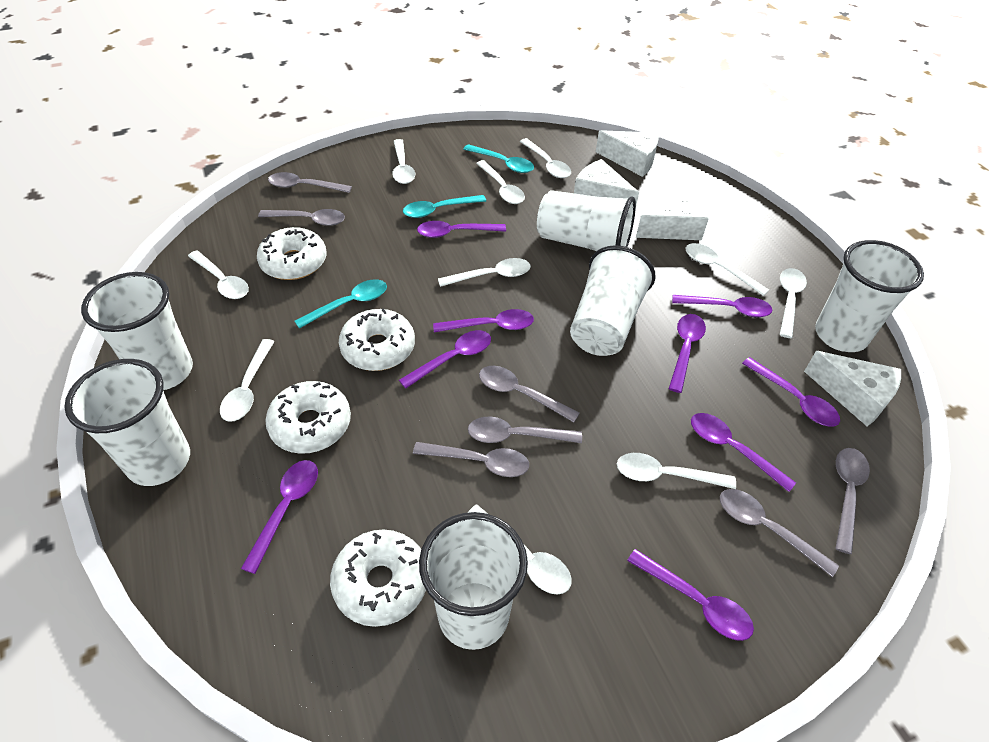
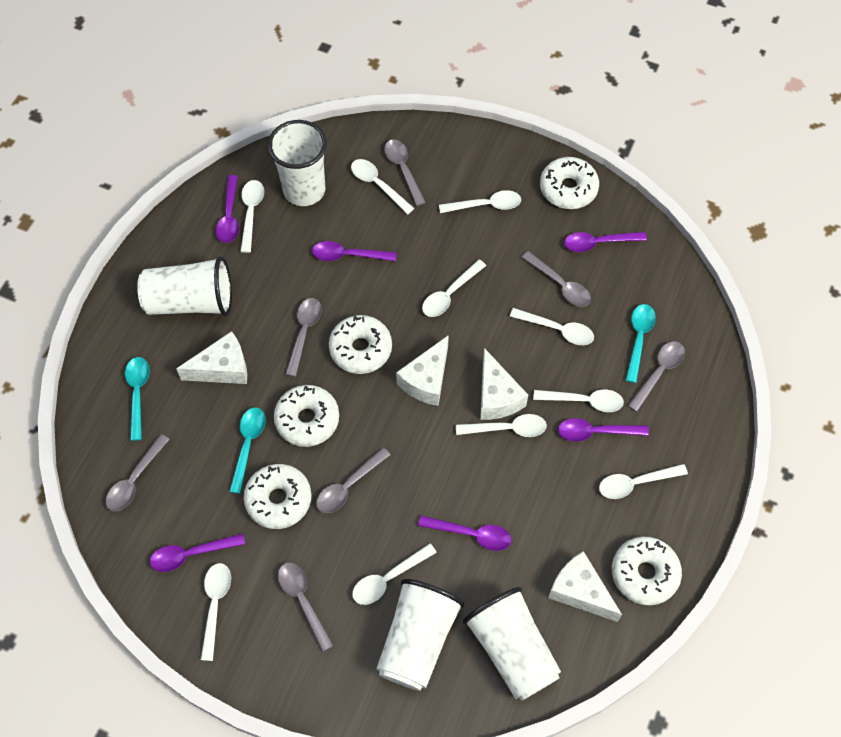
purple spoon: 9 -> 6
white cup: 6 -> 4
white donut: 4 -> 5

